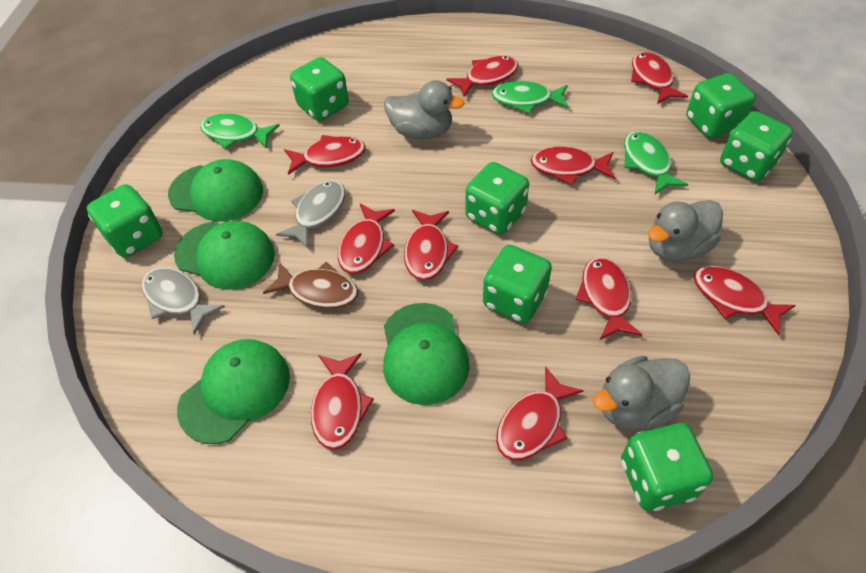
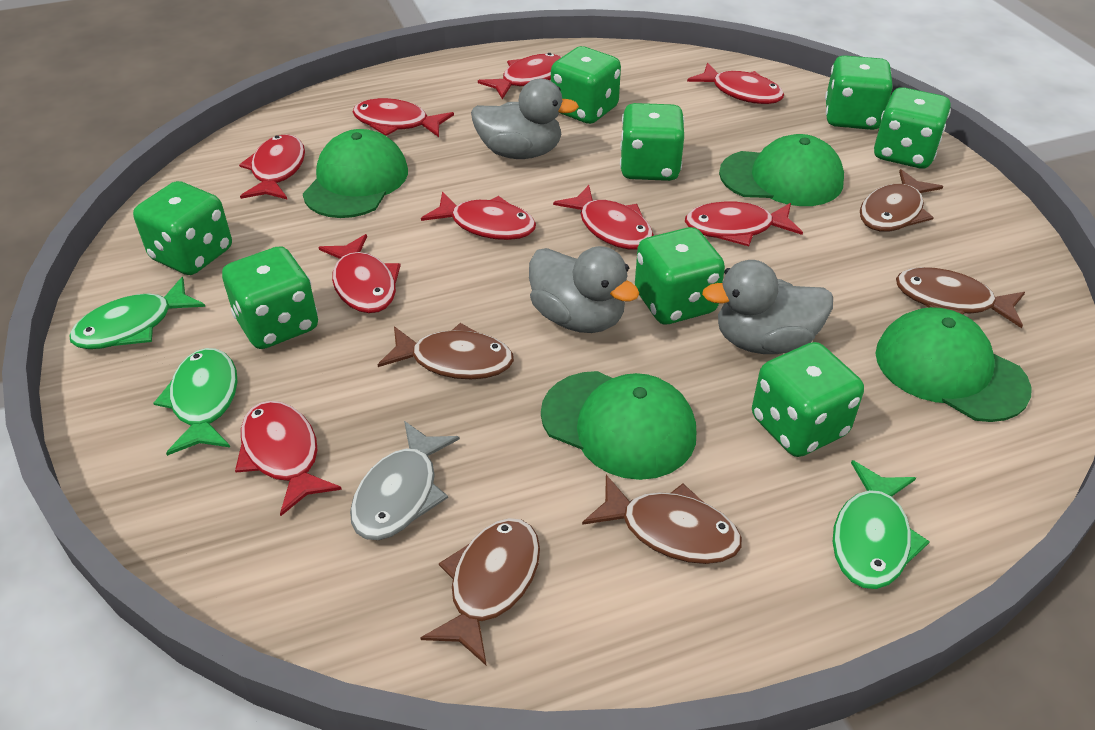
brown fish: 1 -> 5
green dice: 7 -> 8
grey fish: 2 -> 1
red fish: 10 -> 9

